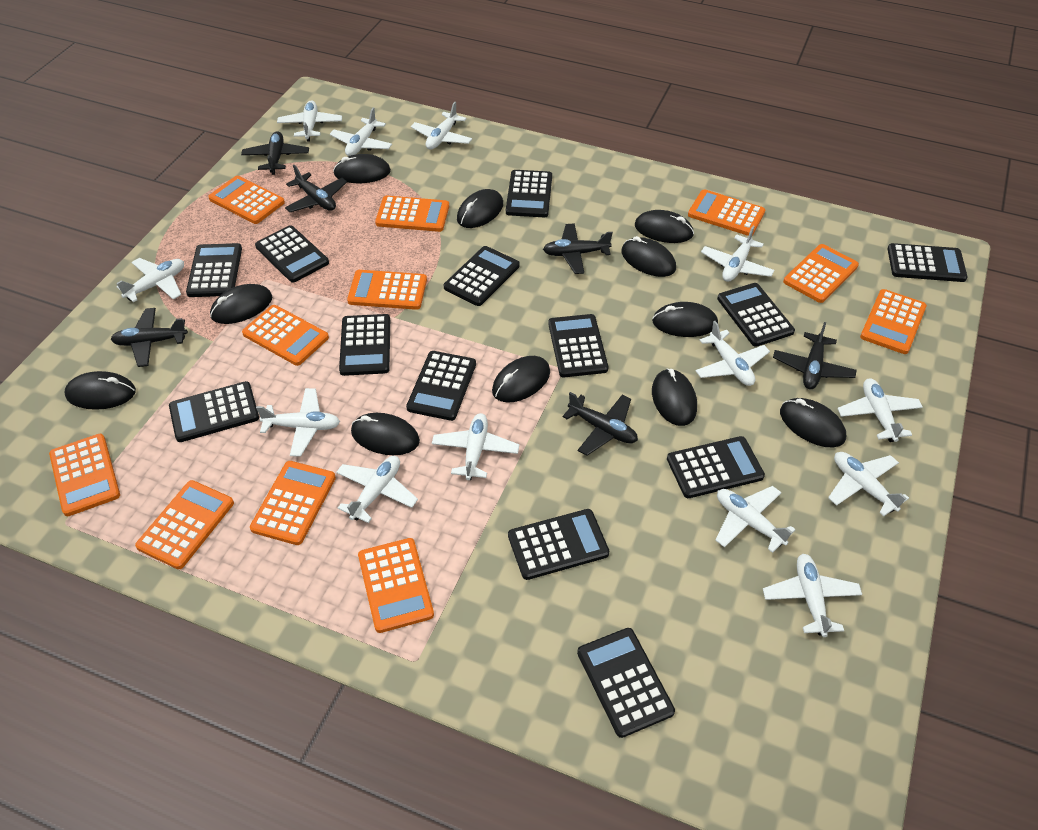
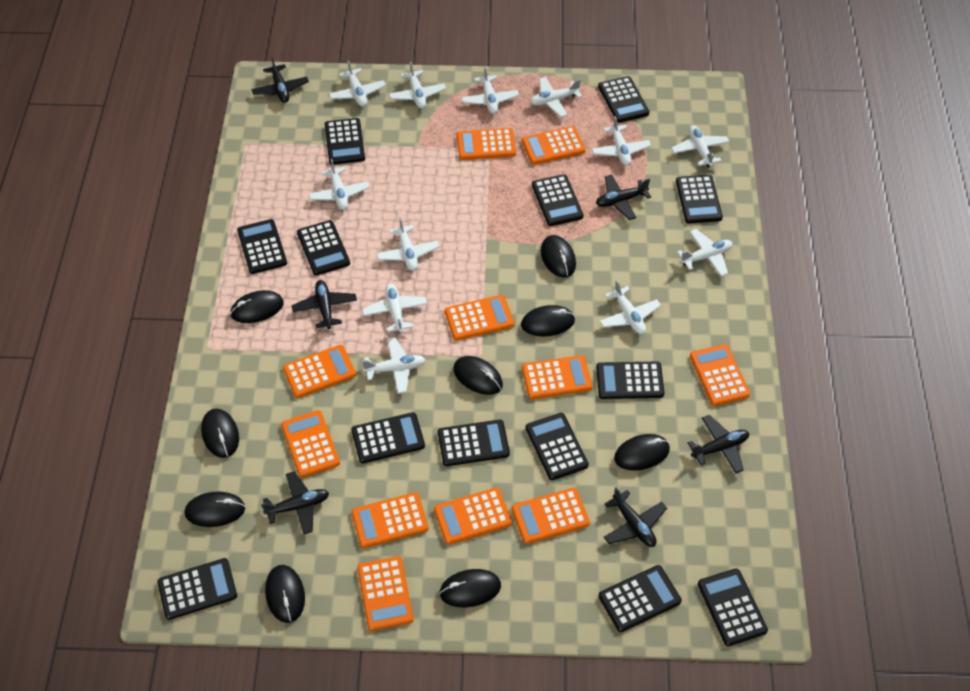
black mouse: 11 -> 9
white plane: 13 -> 12

